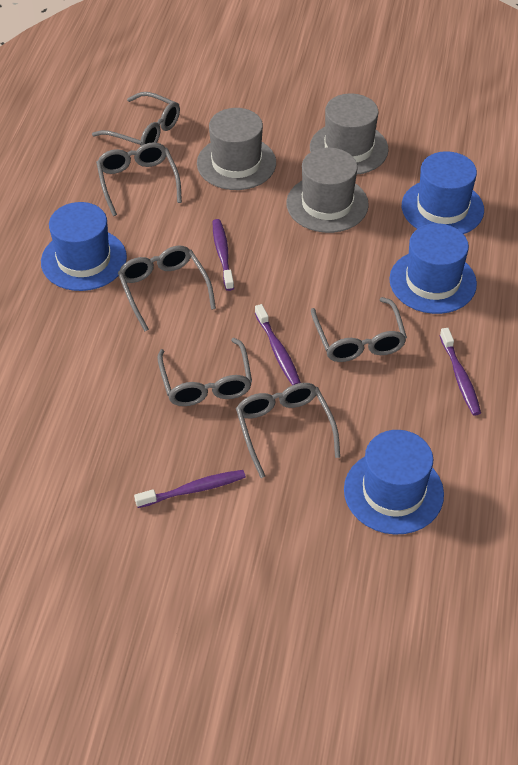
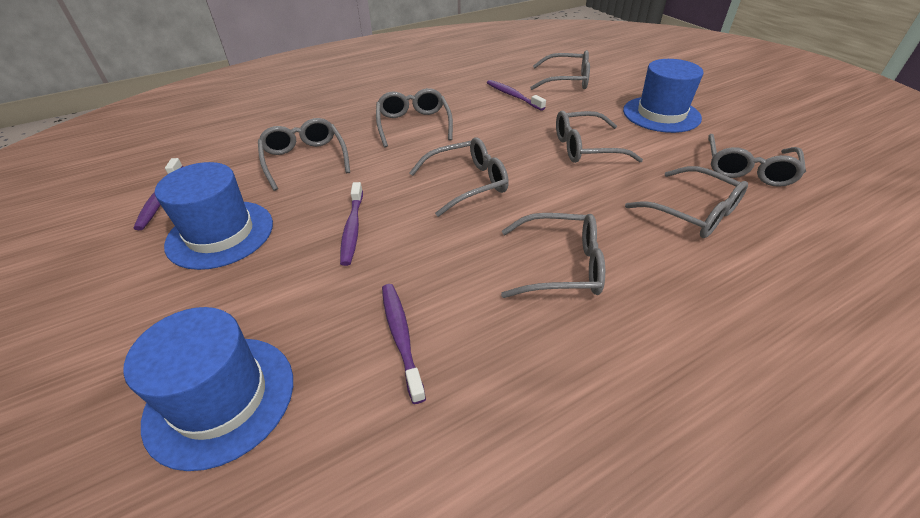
blue hat: 4 -> 3
grey glasses: 6 -> 8
grey hat: 3 -> 0

